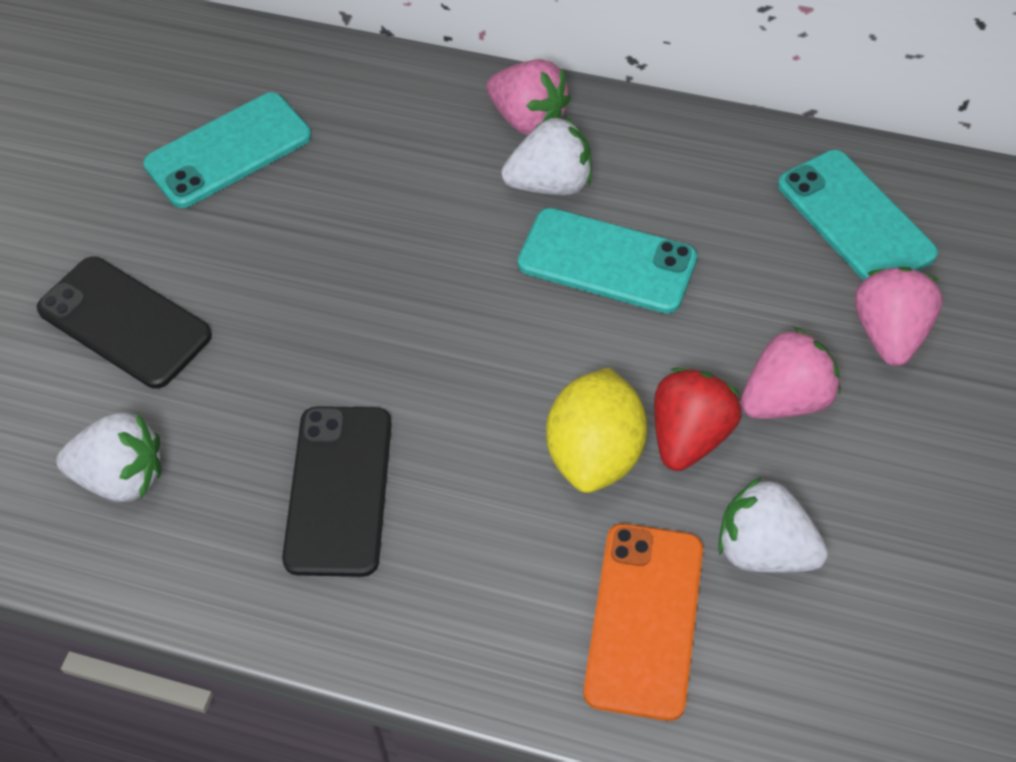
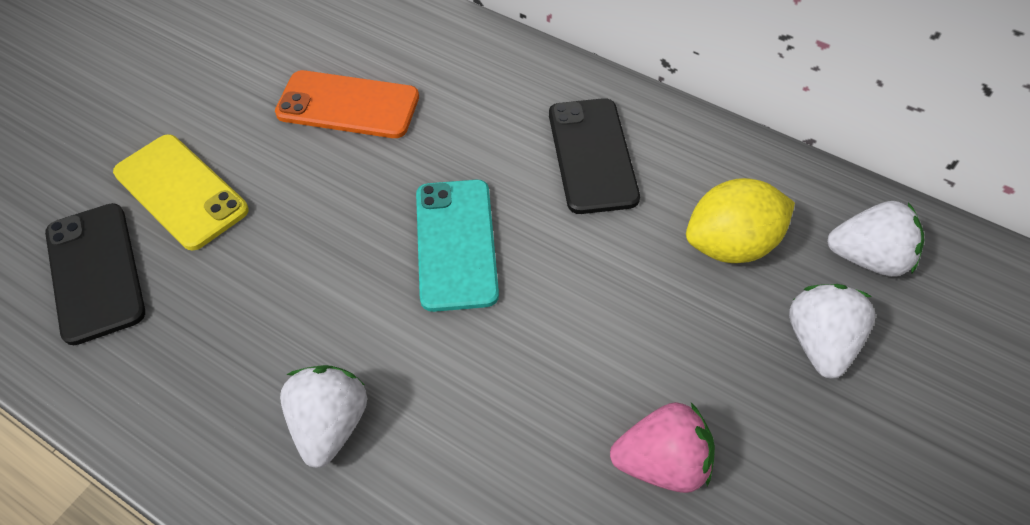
pink strawberry: 3 -> 1
red strawberry: 1 -> 0
turquoise phone: 3 -> 1
yellow phone: 0 -> 1

